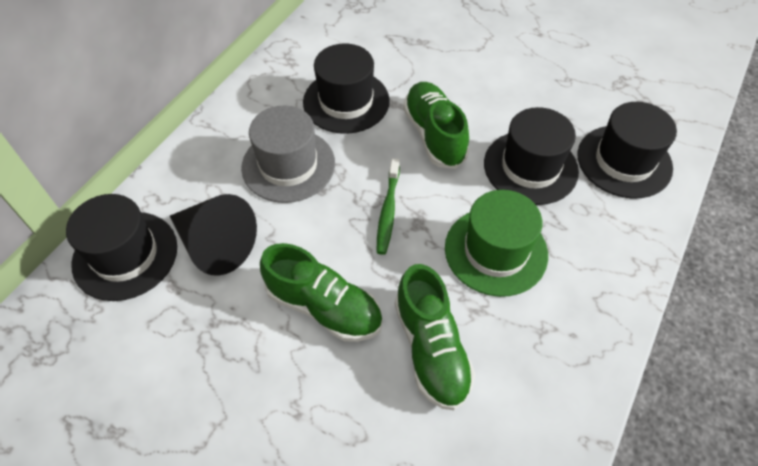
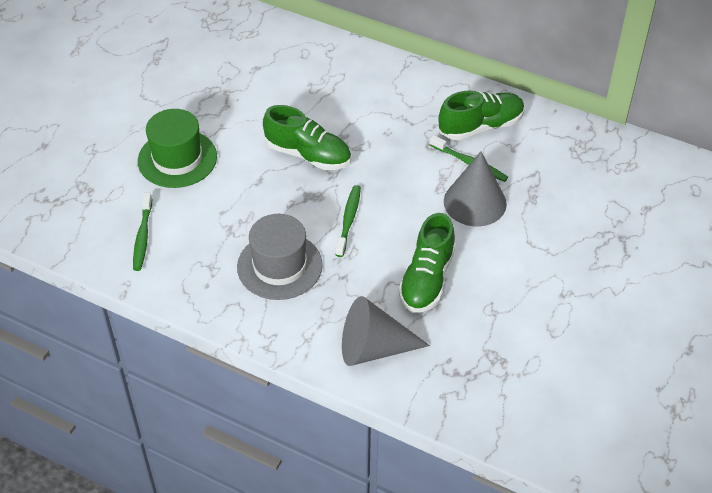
black cone: 1 -> 0
black hat: 4 -> 0
green toothbrush: 1 -> 3
grey cone: 0 -> 2

